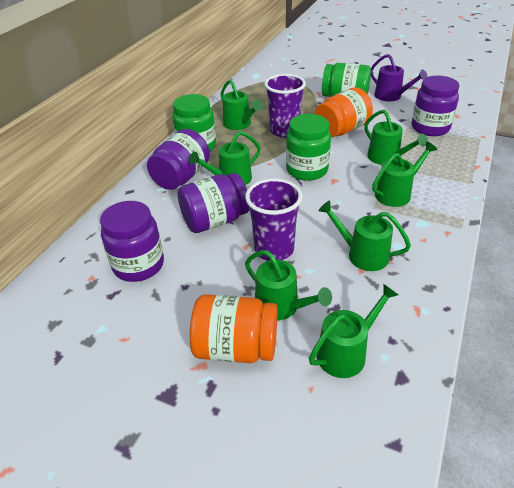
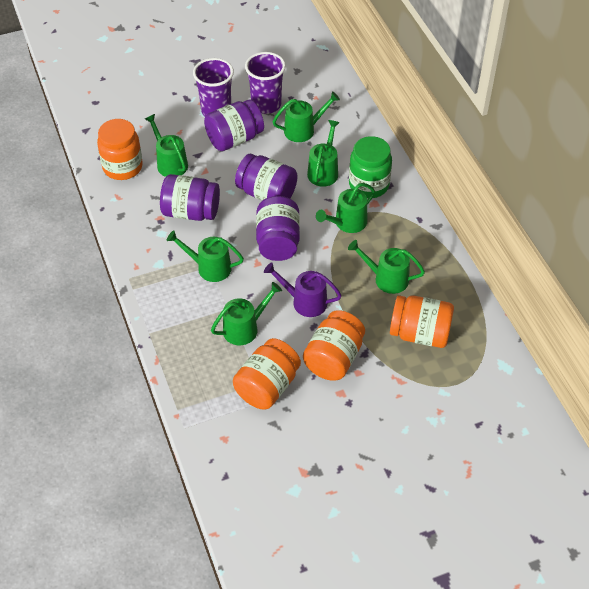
green jar: 3 -> 1
orange jar: 2 -> 4

